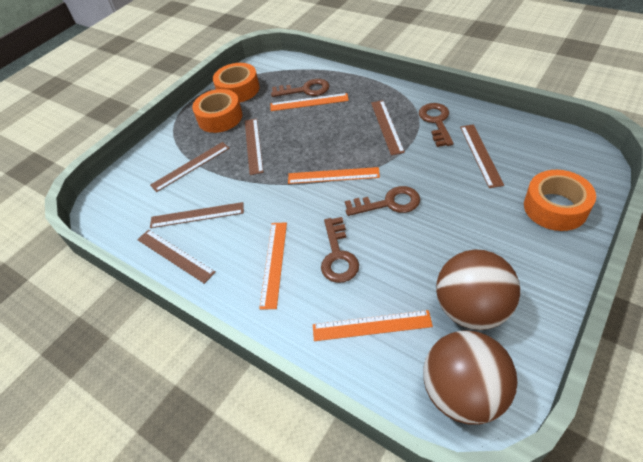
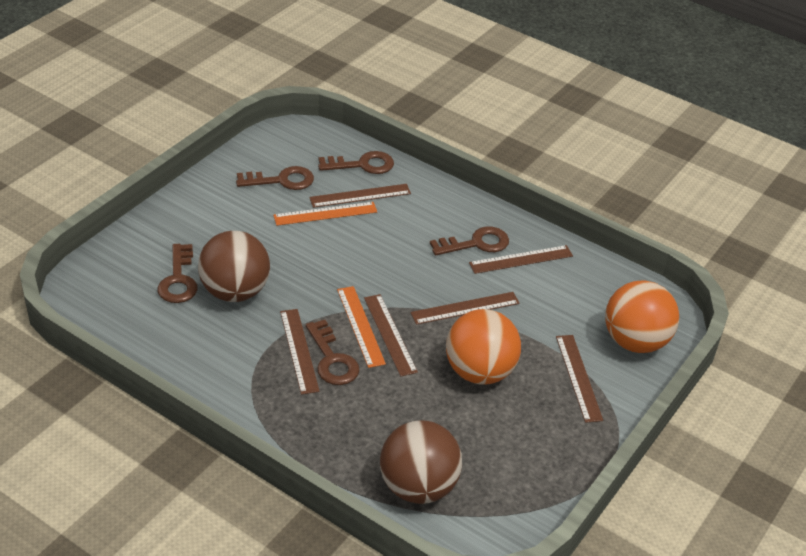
brown key: 4 -> 5
orange ball: 0 -> 2
orange ruler: 4 -> 2
orange tape: 3 -> 0

